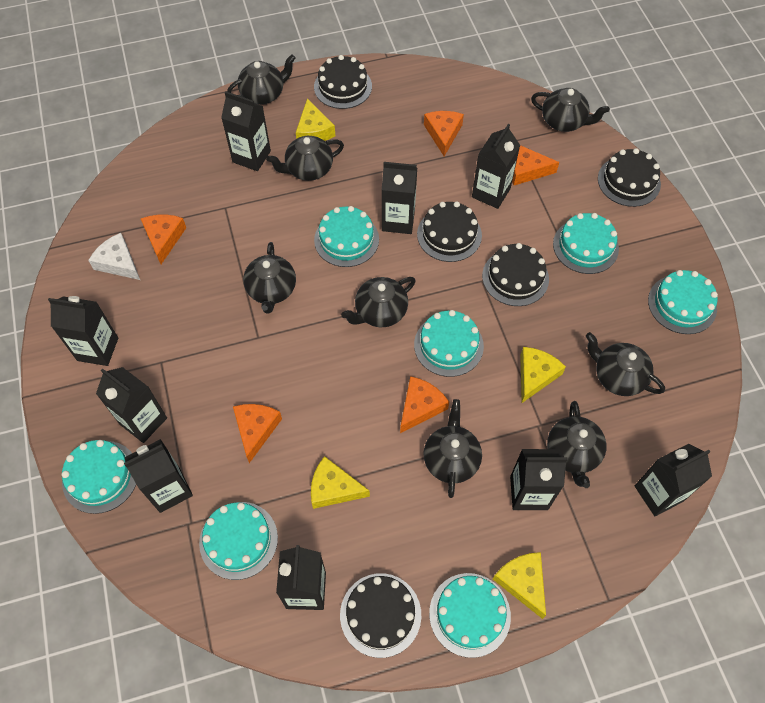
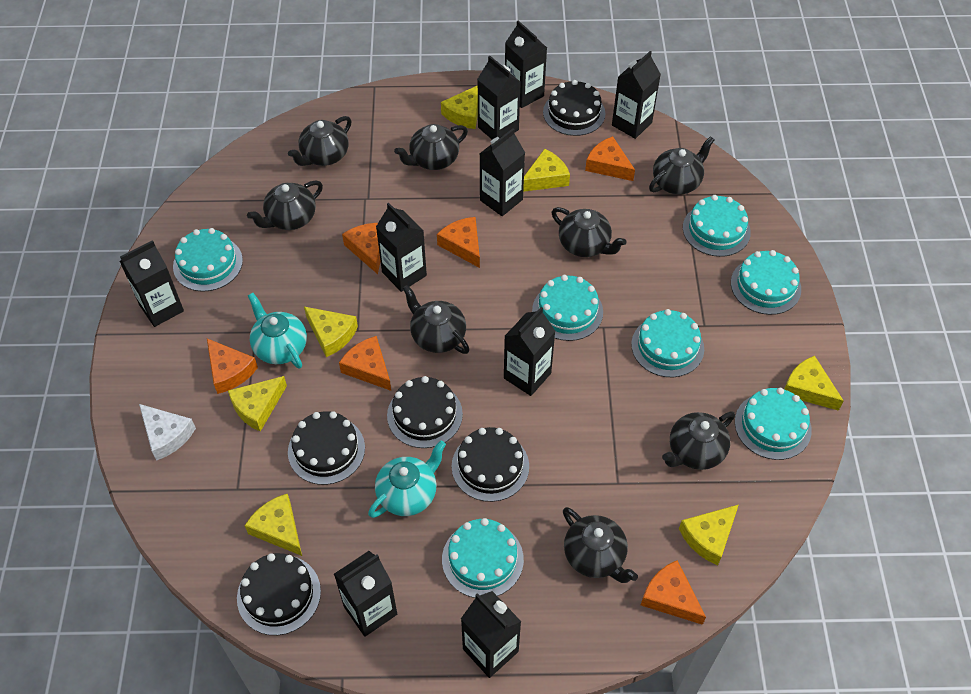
orange cheese: 5 -> 6
turquoise teapot: 0 -> 2
yellow cheese: 4 -> 7

